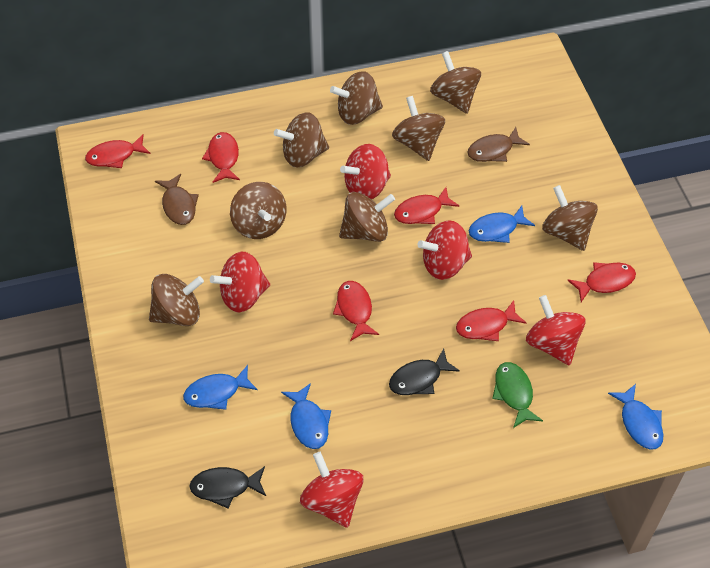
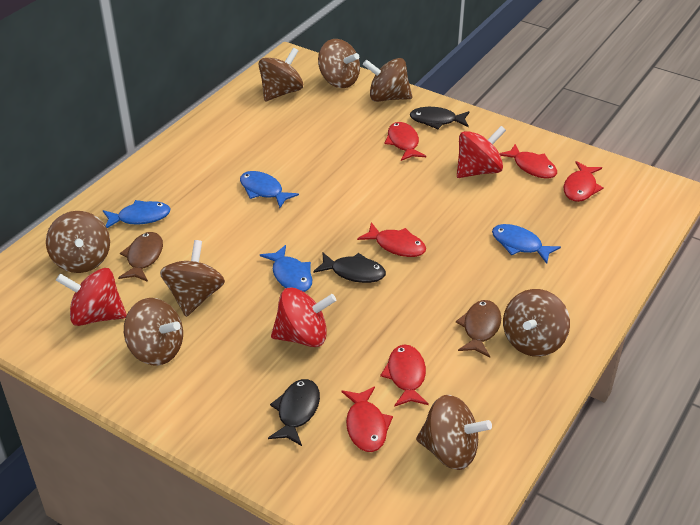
black fish: 2 -> 3
green fish: 1 -> 0
red spinning top: 5 -> 3

